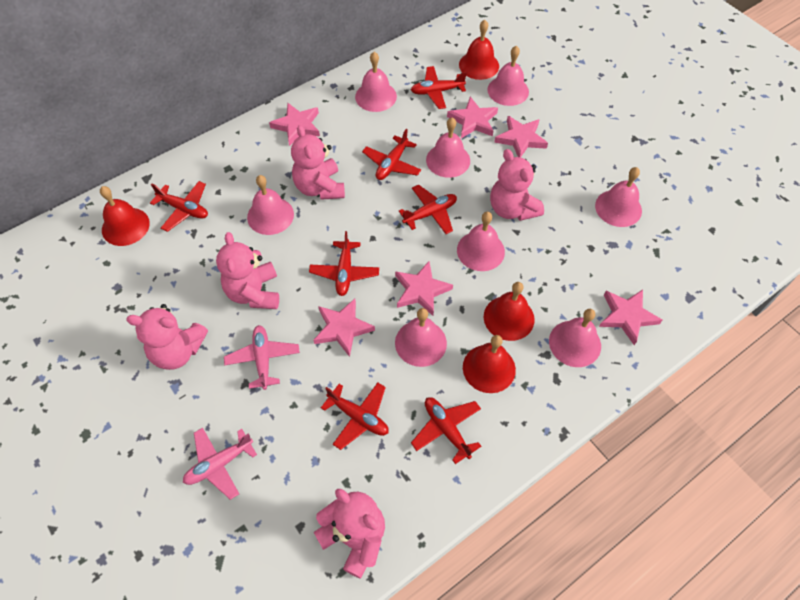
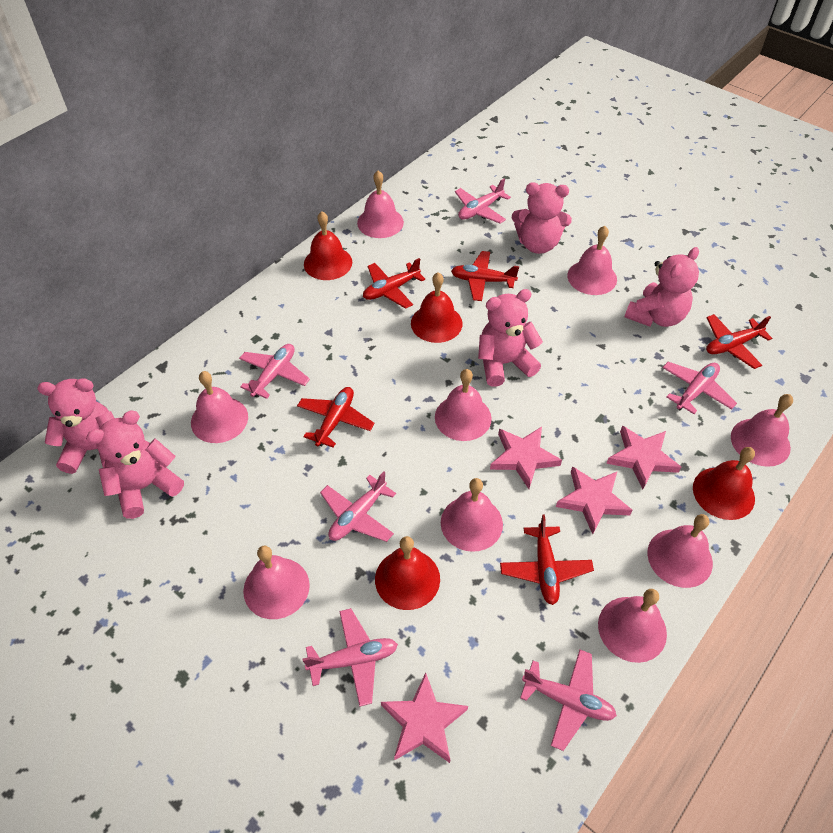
pink bell: 8 -> 9
pink plane: 2 -> 6
pink star: 6 -> 4
red plane: 7 -> 5

